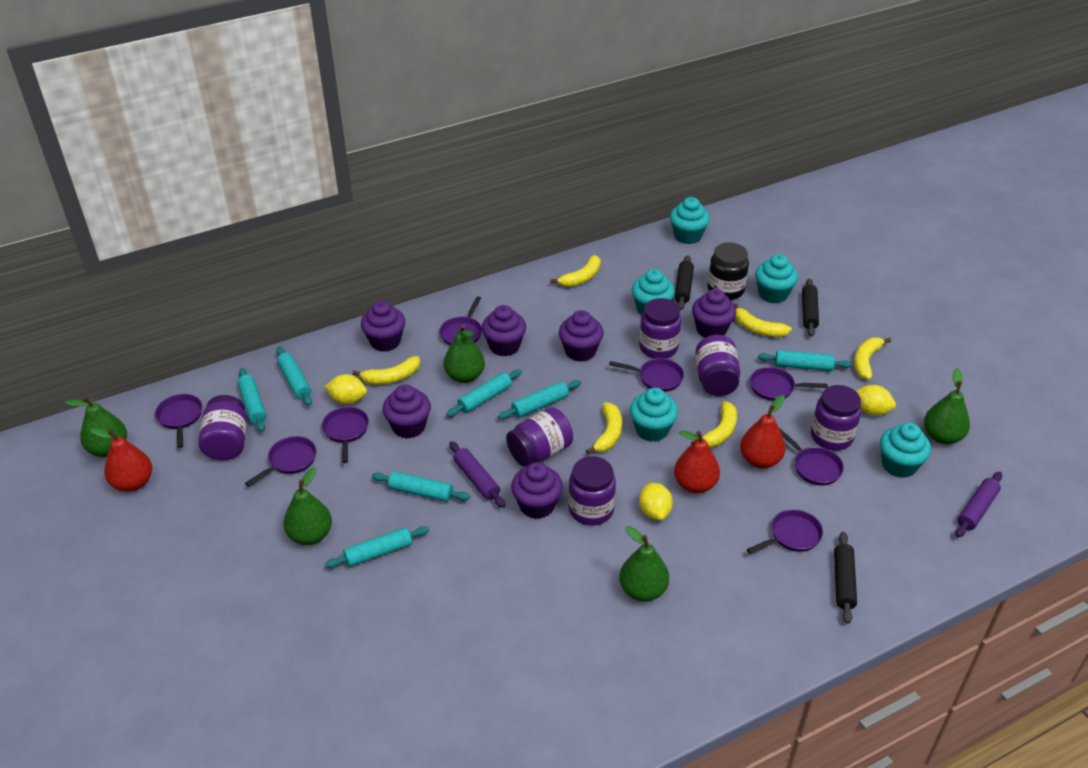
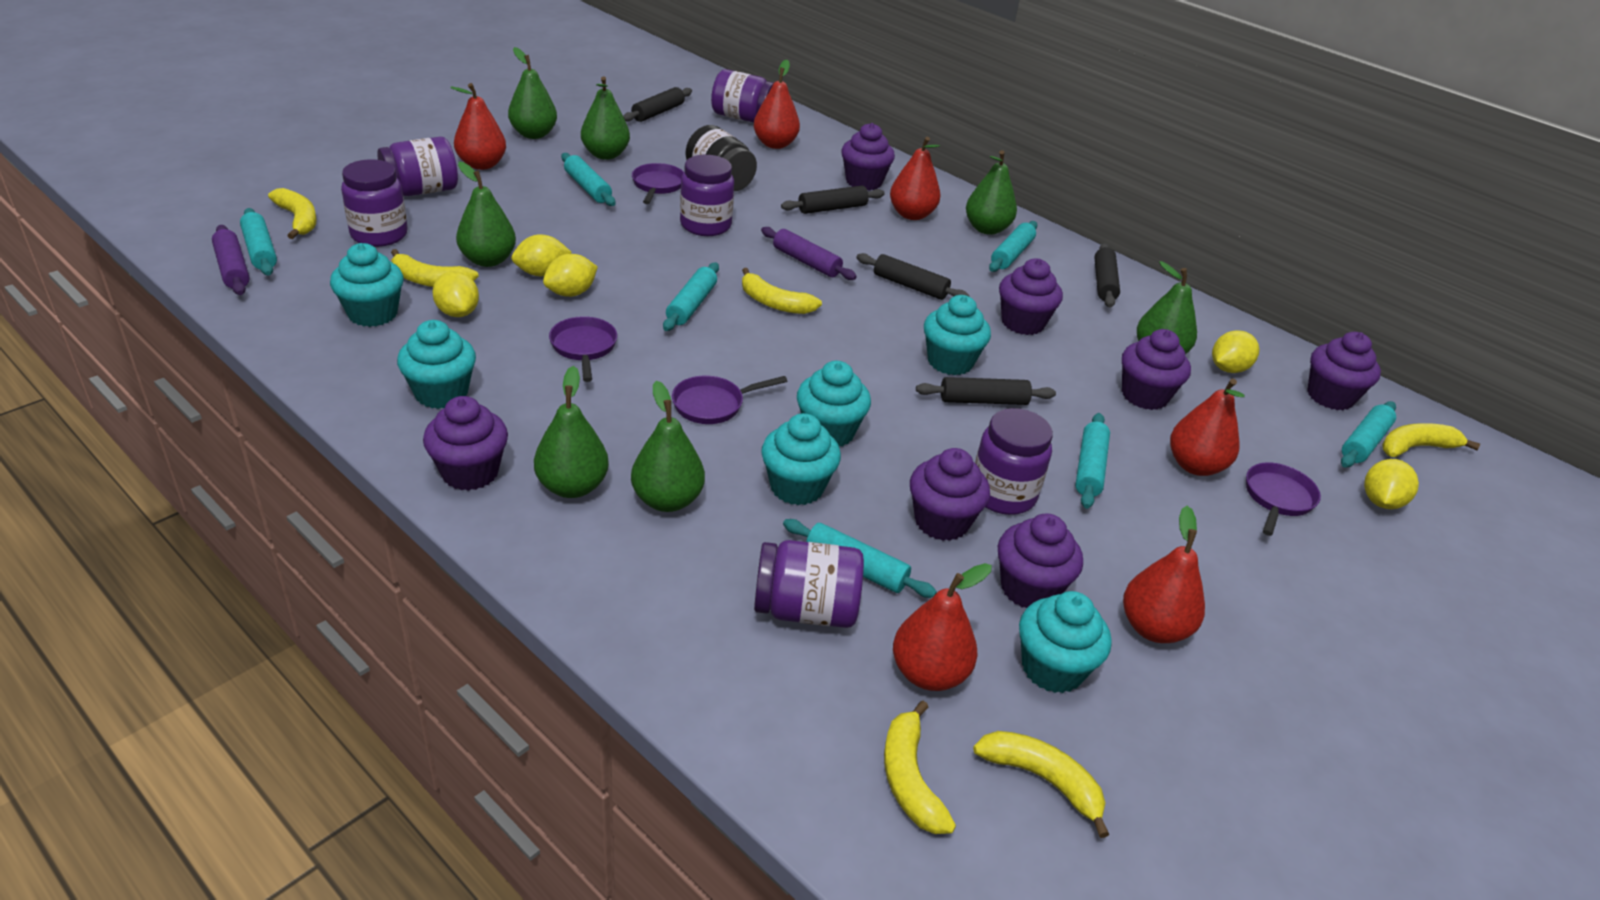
black rolling pin: 3 -> 5
green pear: 5 -> 7
purple cupcake: 6 -> 7
purple pan: 8 -> 4
red pear: 3 -> 6
turquoise cupcake: 5 -> 6
yellow lemon: 3 -> 5

